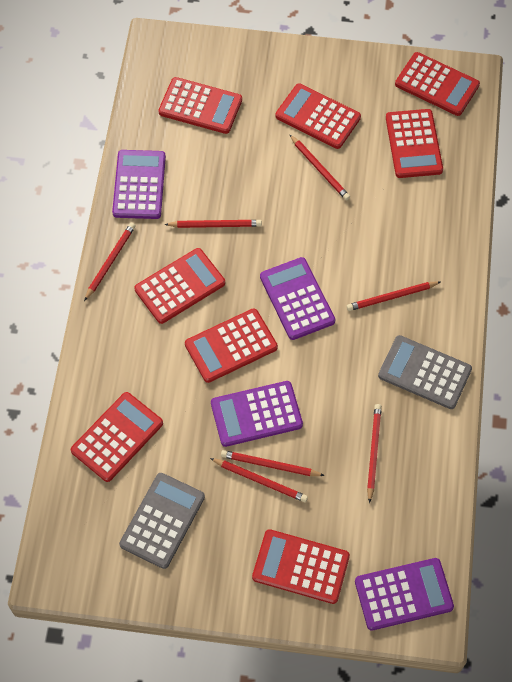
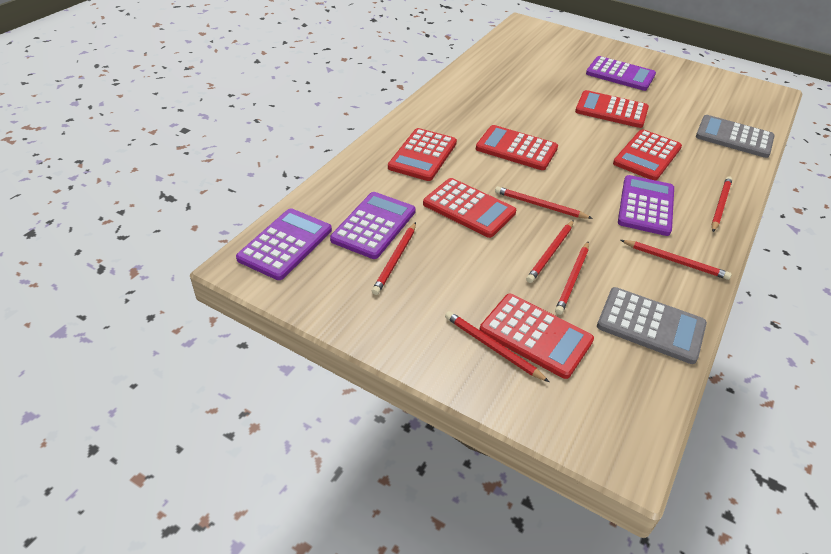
red calculator: 8 -> 6

